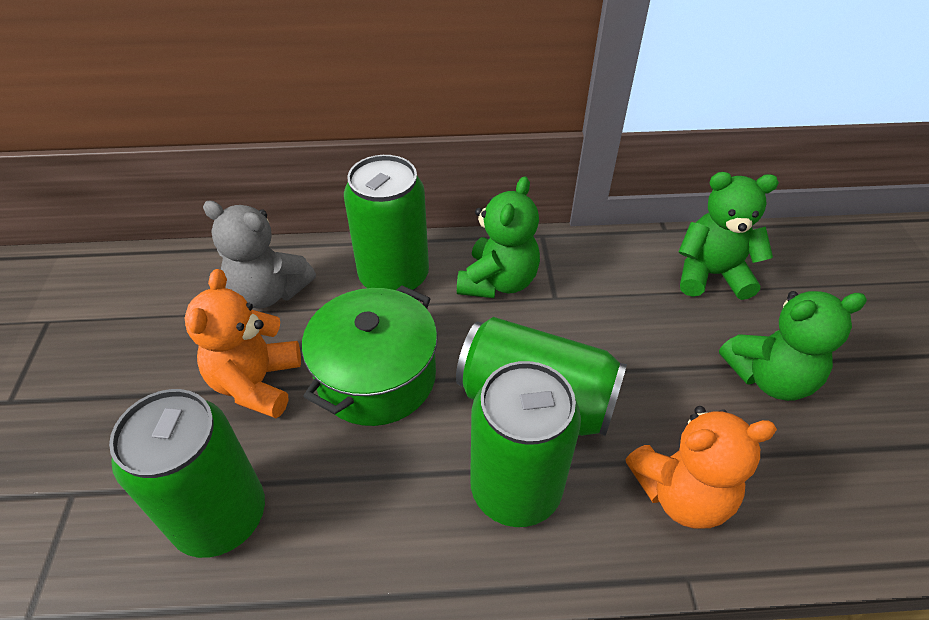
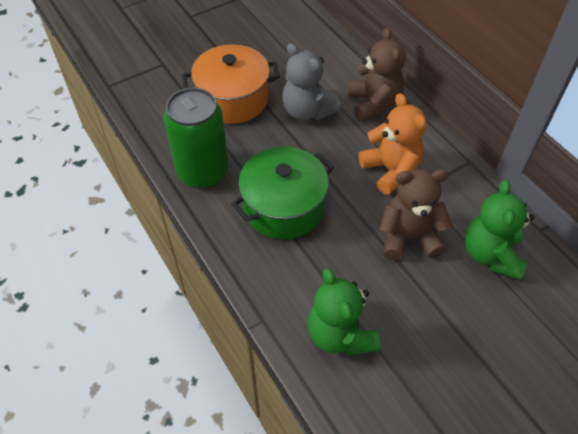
brown teddy bear: 0 -> 2
green can: 4 -> 1
green teddy bear: 3 -> 2
orange pot: 0 -> 1
orange teddy bear: 2 -> 1

